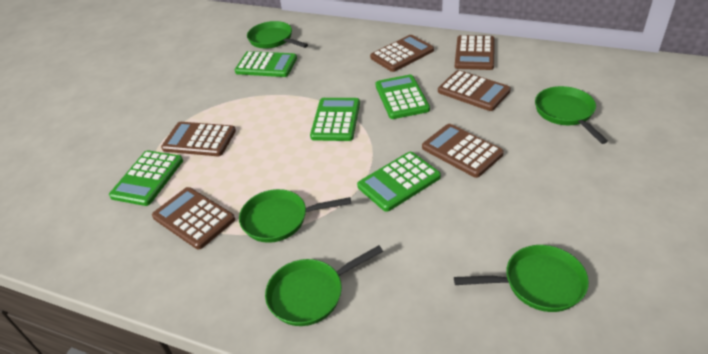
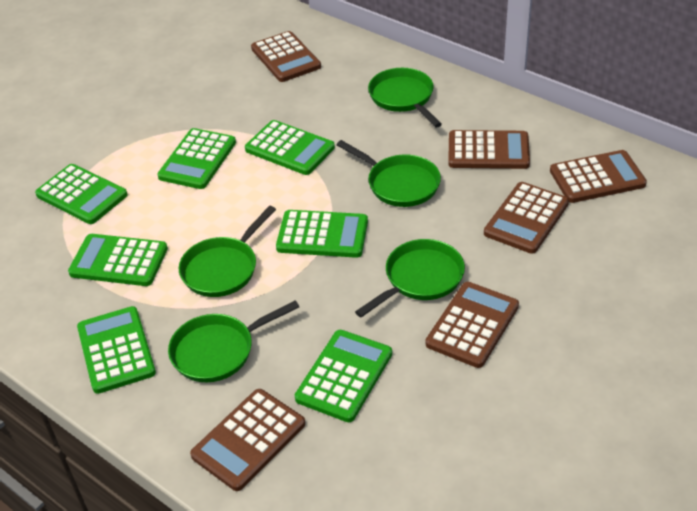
green calculator: 5 -> 7

